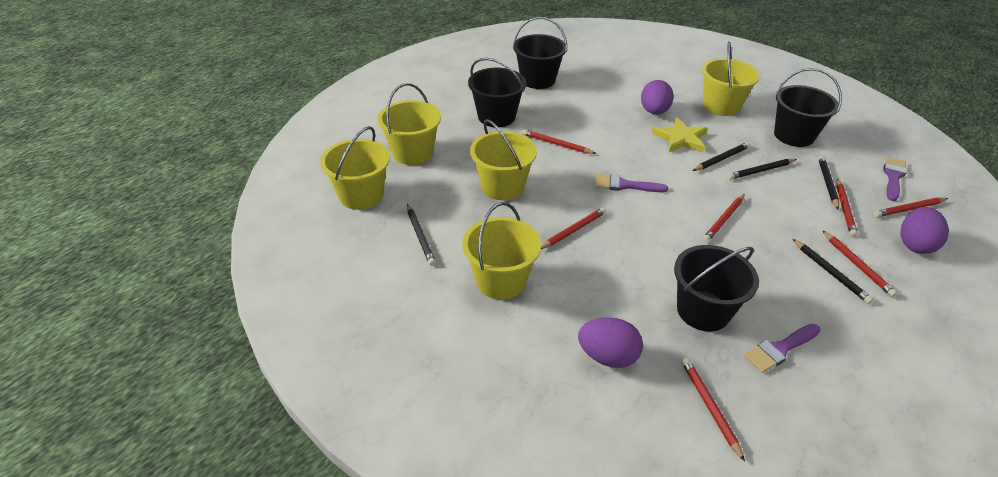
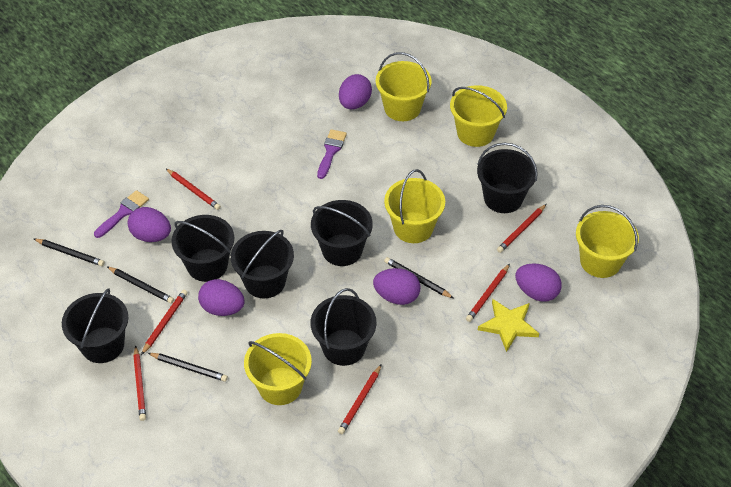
black bucket: 4 -> 6
black pencil: 5 -> 4
purple brush: 3 -> 2
purple egg: 3 -> 5
red pencil: 7 -> 6

